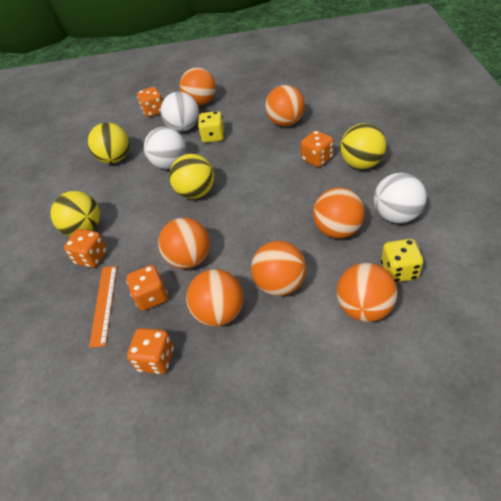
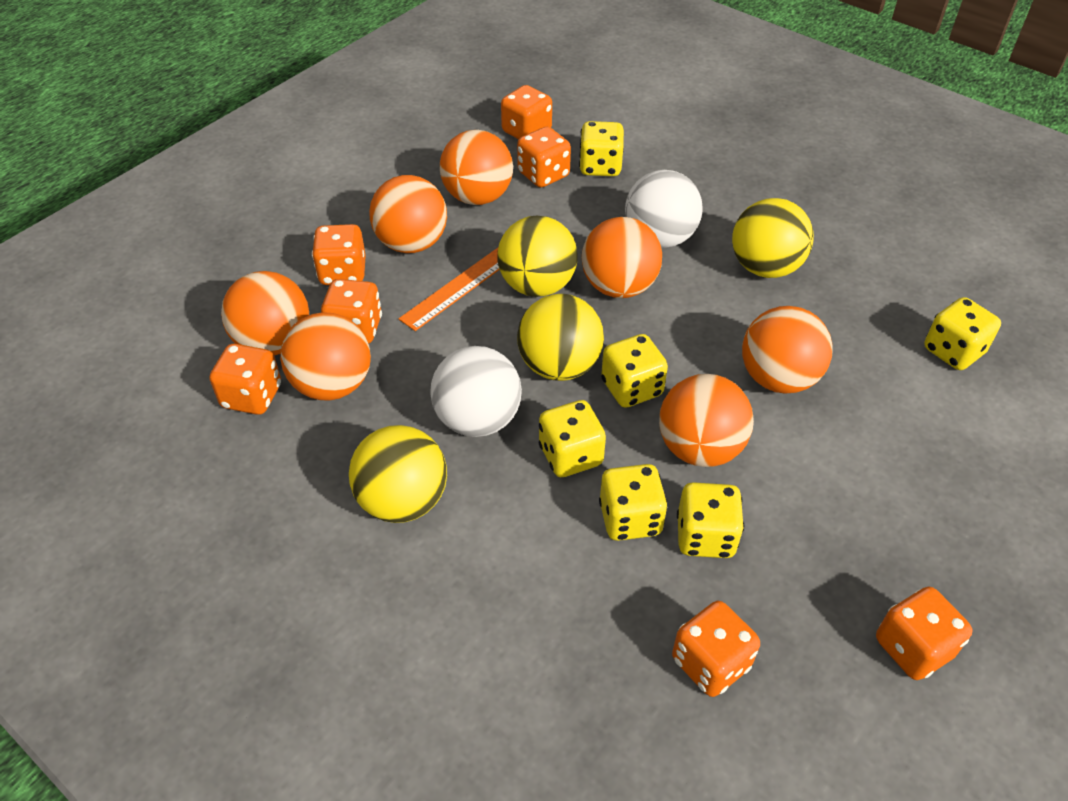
orange dice: 5 -> 7
white ball: 3 -> 2
yellow dice: 2 -> 6

